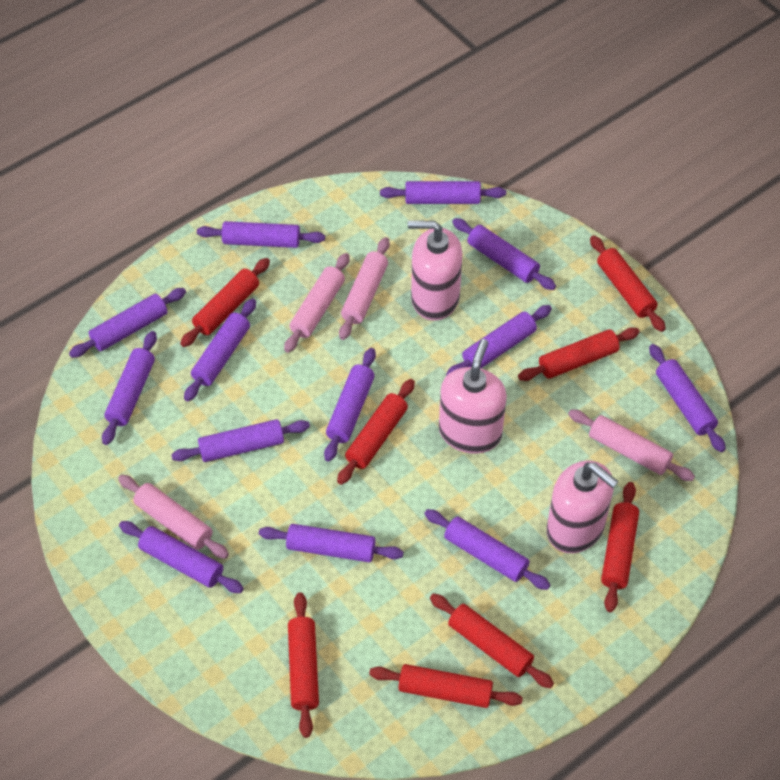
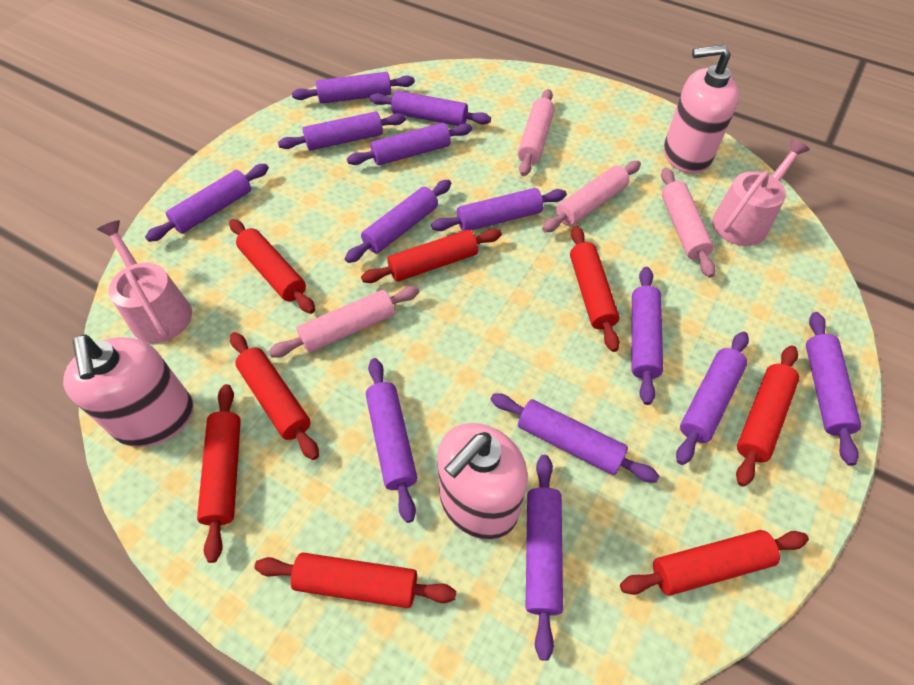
pink watering can: 0 -> 2

